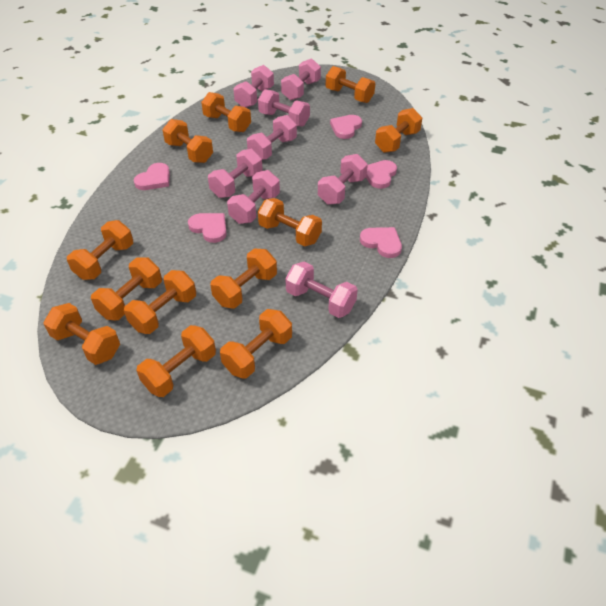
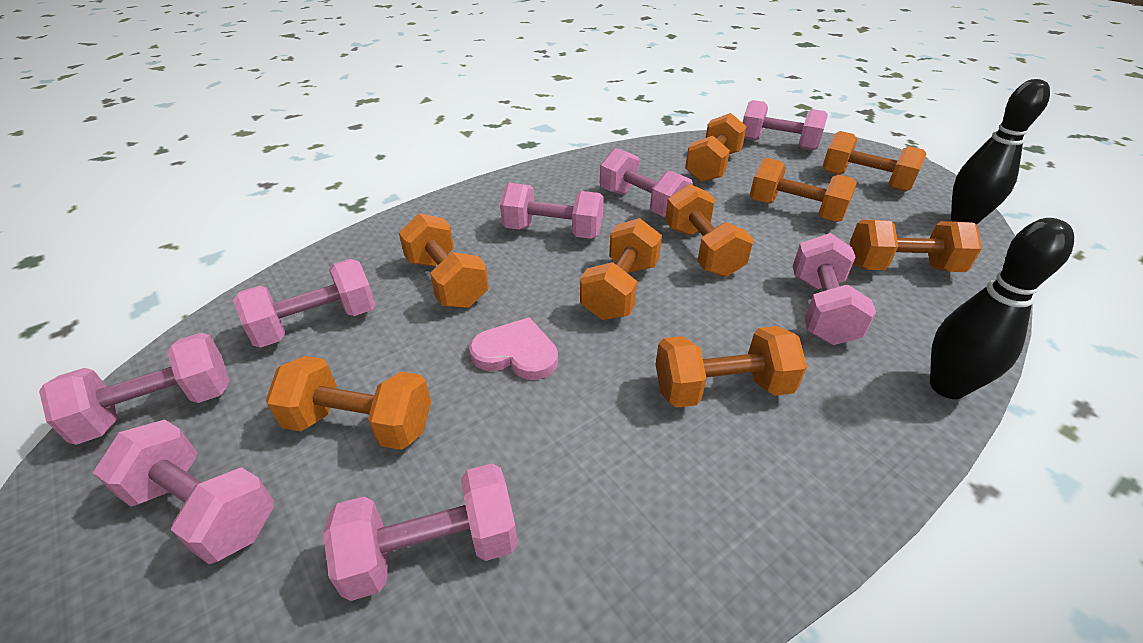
black bowling pin: 0 -> 2
orange dumbbell: 12 -> 9
pink heart: 5 -> 1

